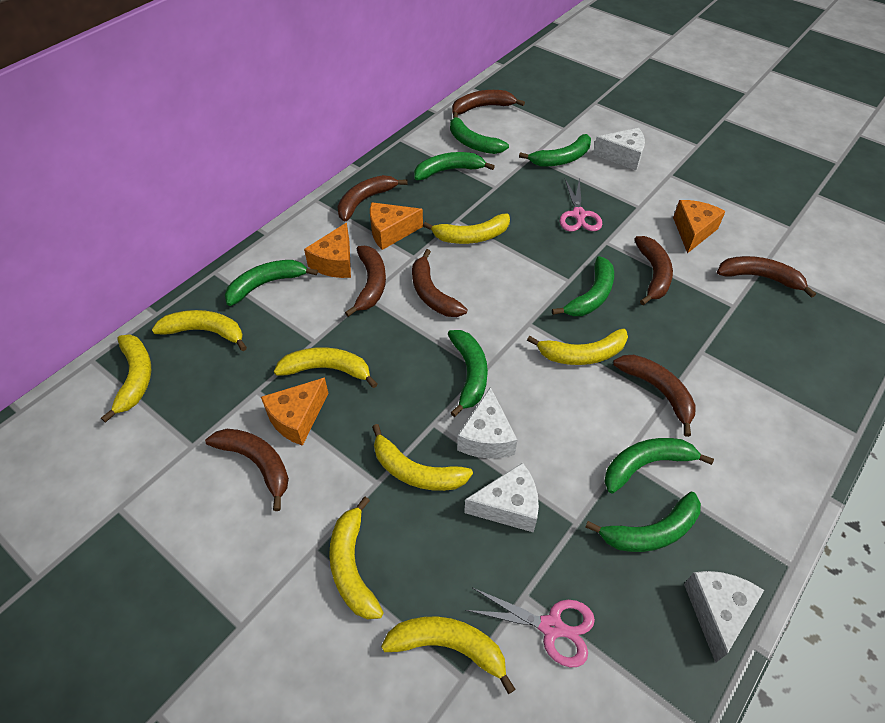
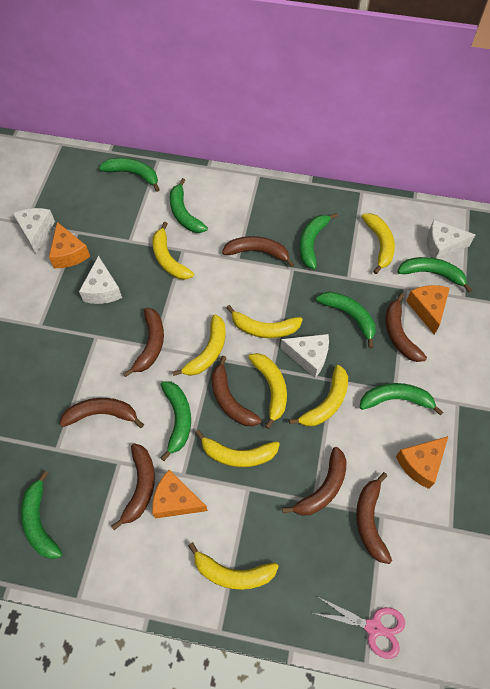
pink scissors: 2 -> 1

